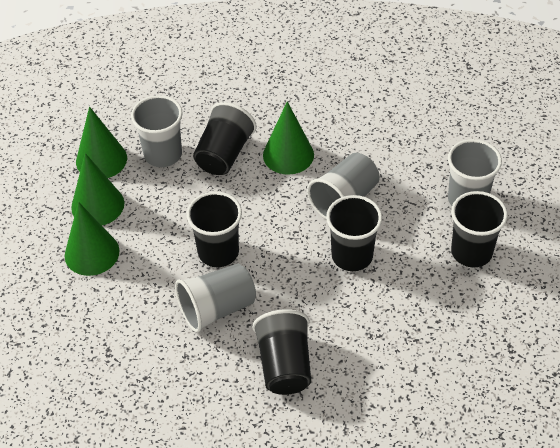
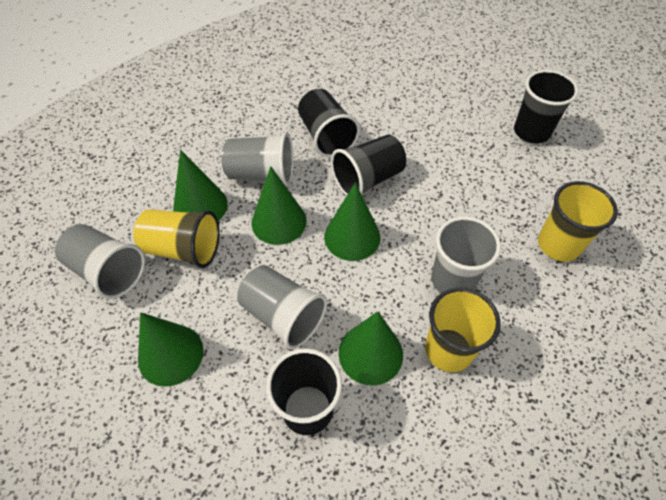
black cup: 5 -> 4
green cone: 4 -> 5
yellow cup: 0 -> 3

